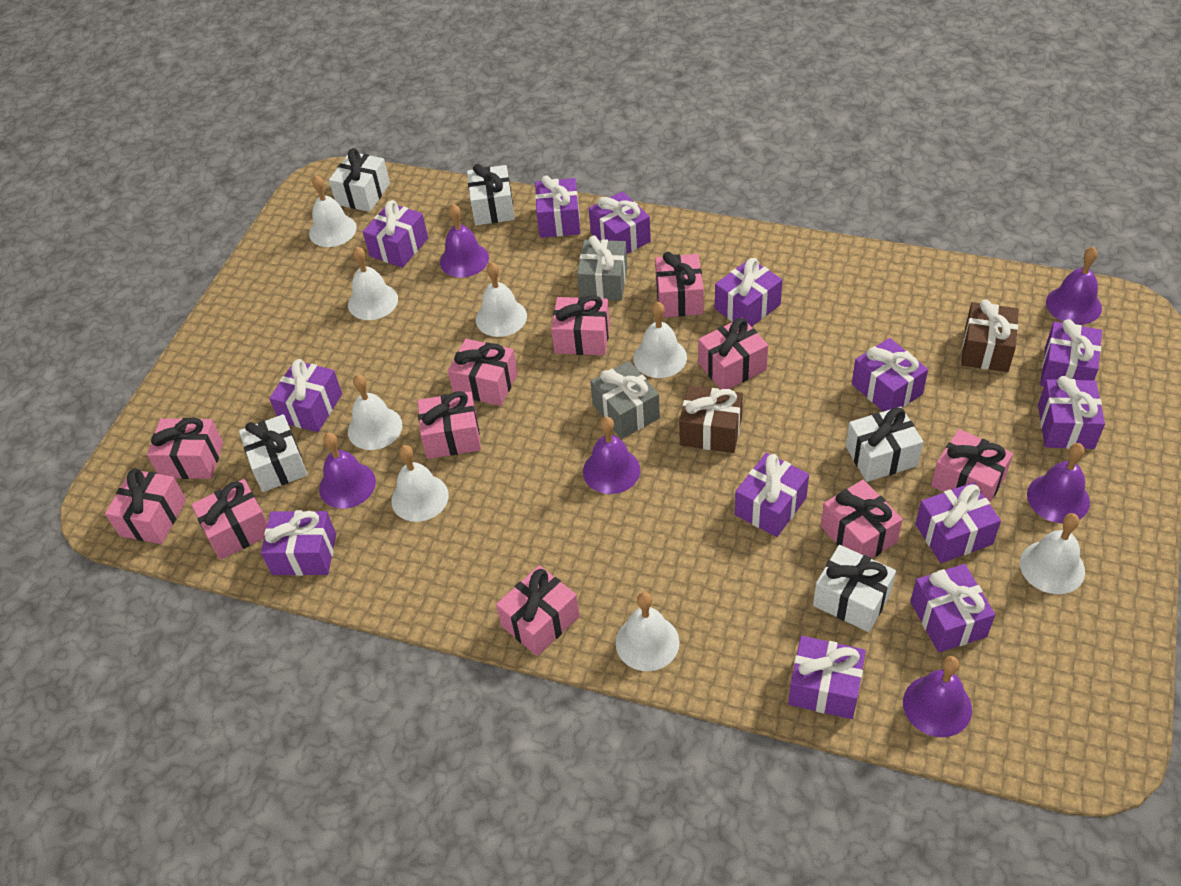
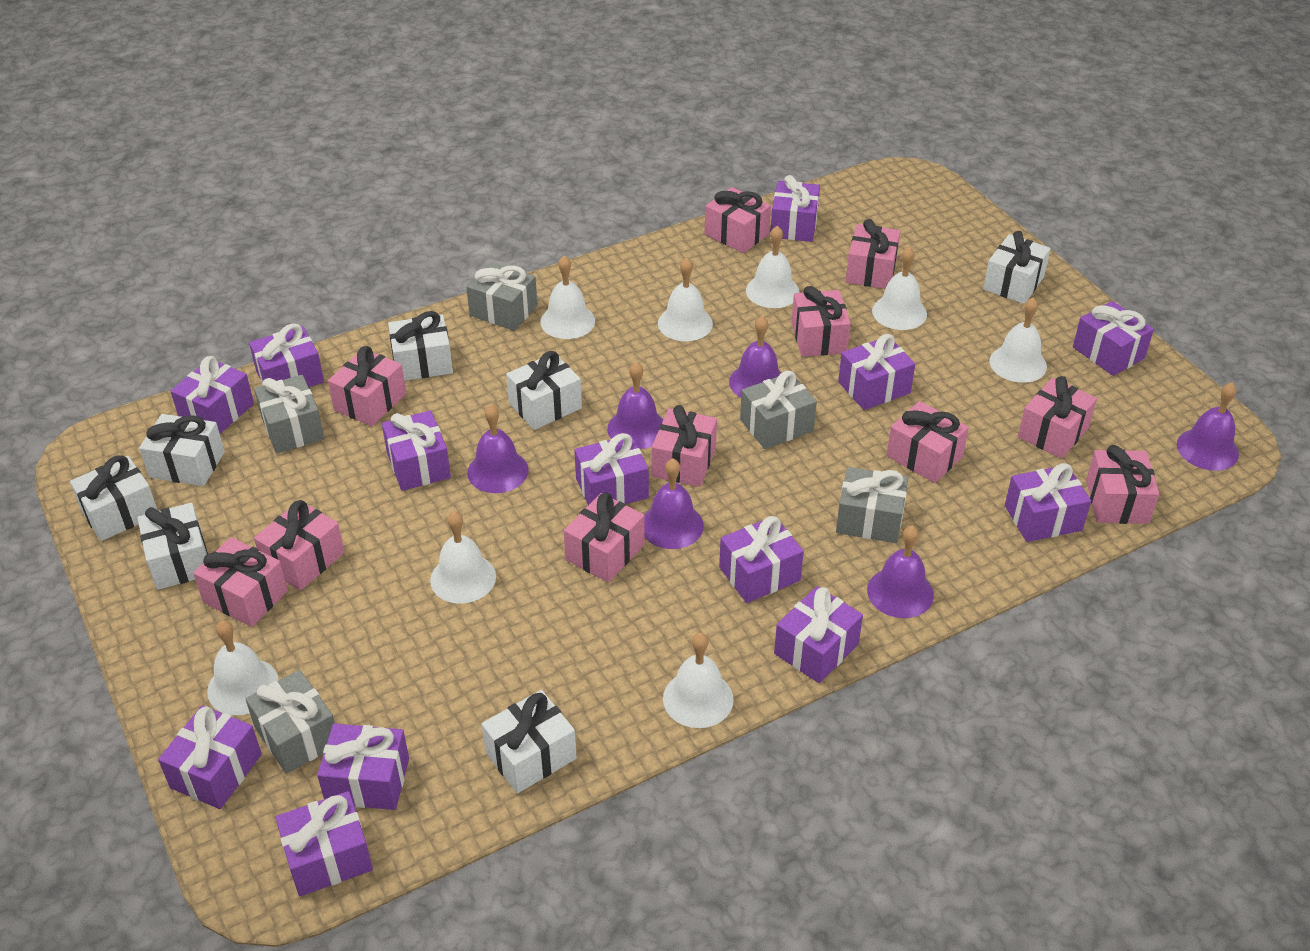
brown gift: 2 -> 0
grey gift: 2 -> 5
white gift: 5 -> 7

